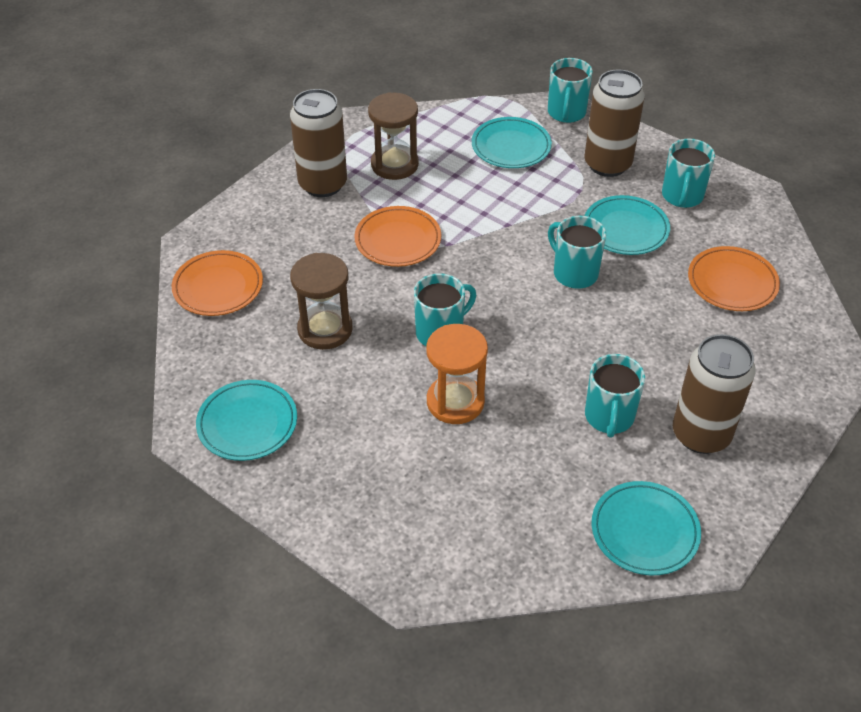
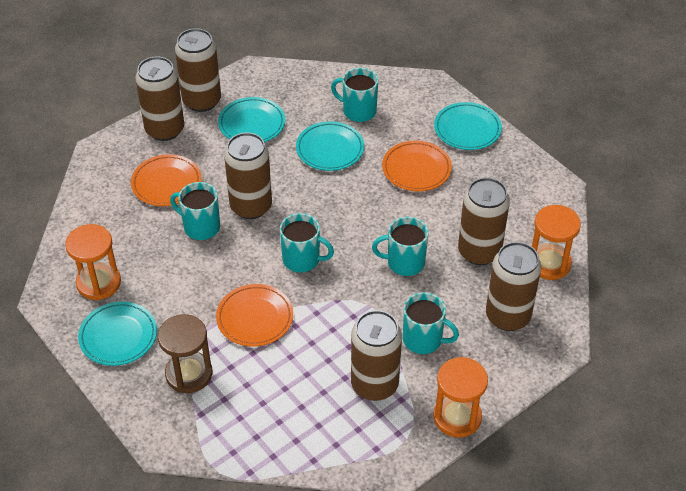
brown can: 3 -> 6
brown hourglass: 2 -> 1
orange hourglass: 1 -> 3

